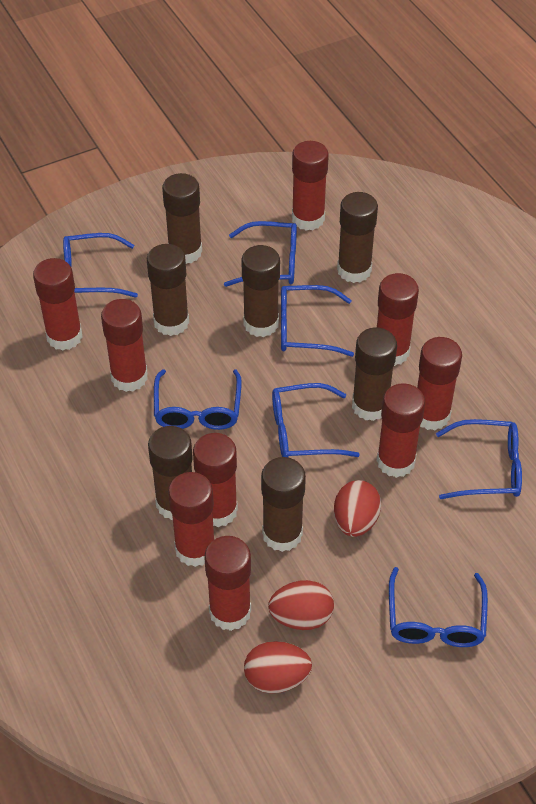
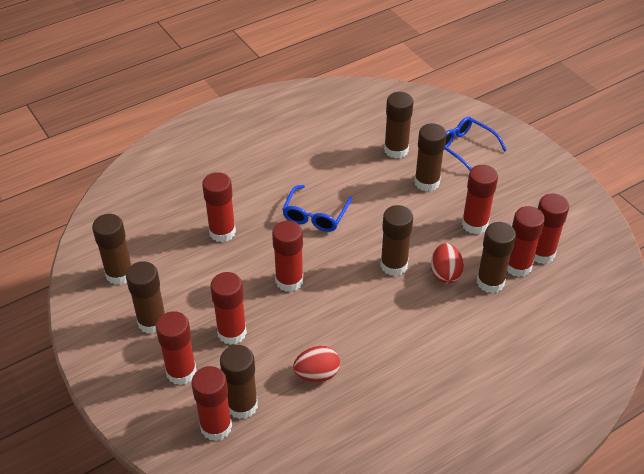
blue glasses: 7 -> 2
red egg: 3 -> 2
red glue stick: 9 -> 8

